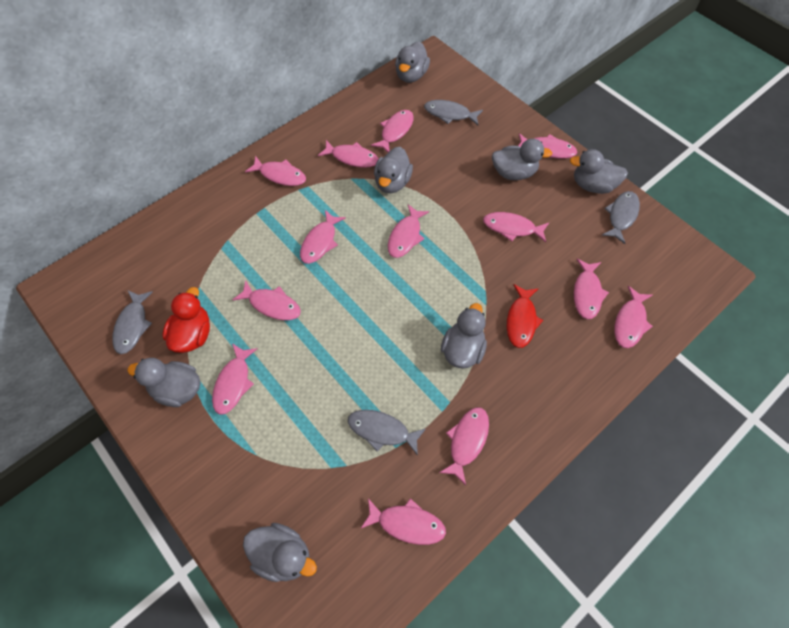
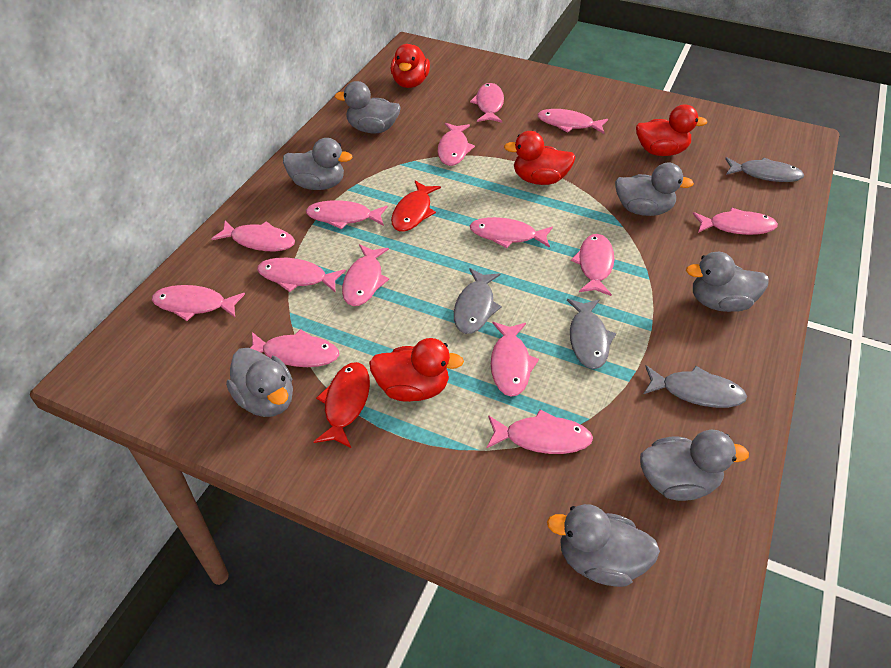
pink fish: 13 -> 14
red duck: 1 -> 4
red fish: 1 -> 2

